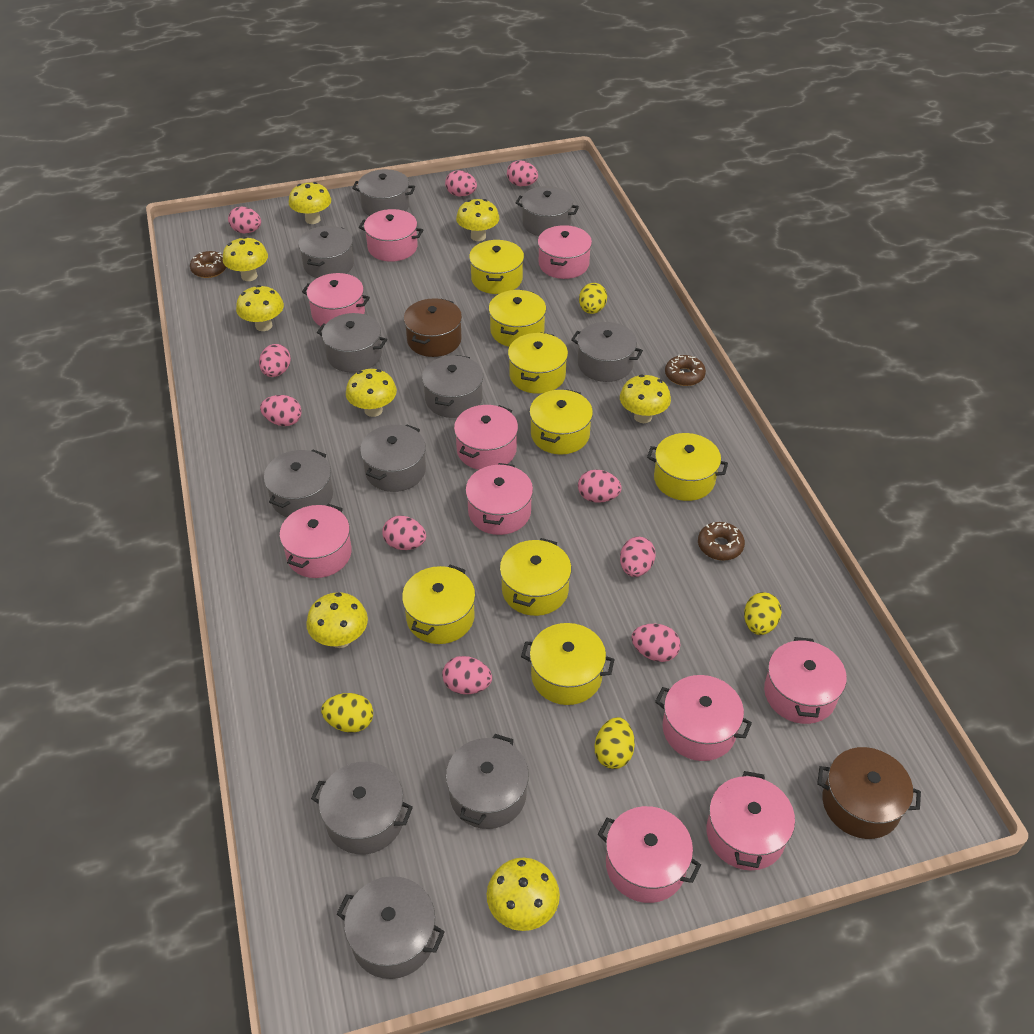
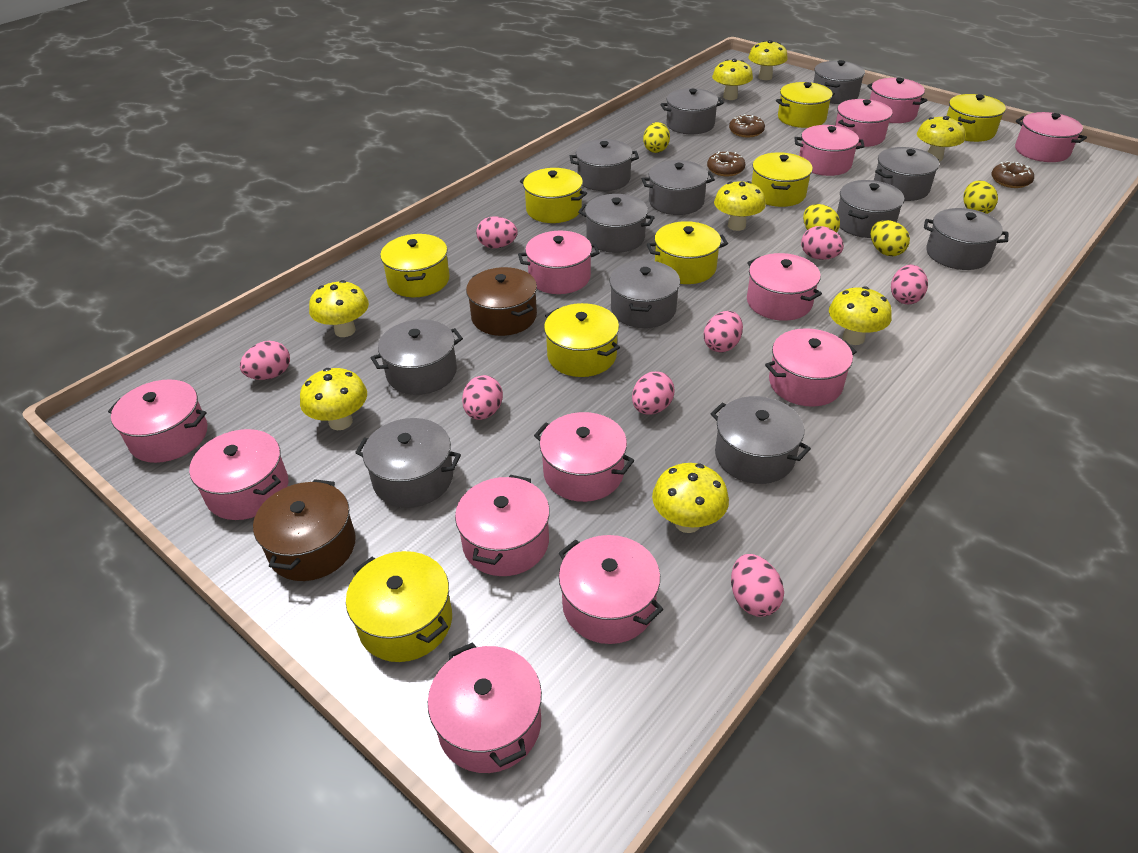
grey pot: 11 -> 12
pink egg: 10 -> 8
pink pot: 10 -> 13

